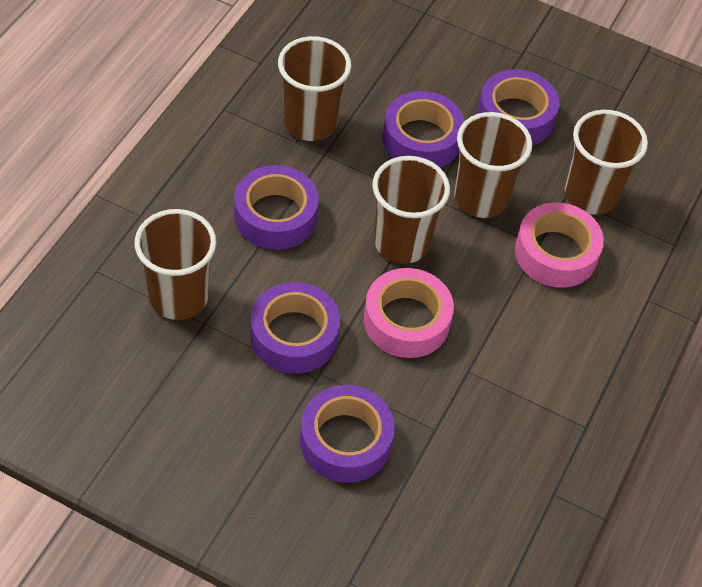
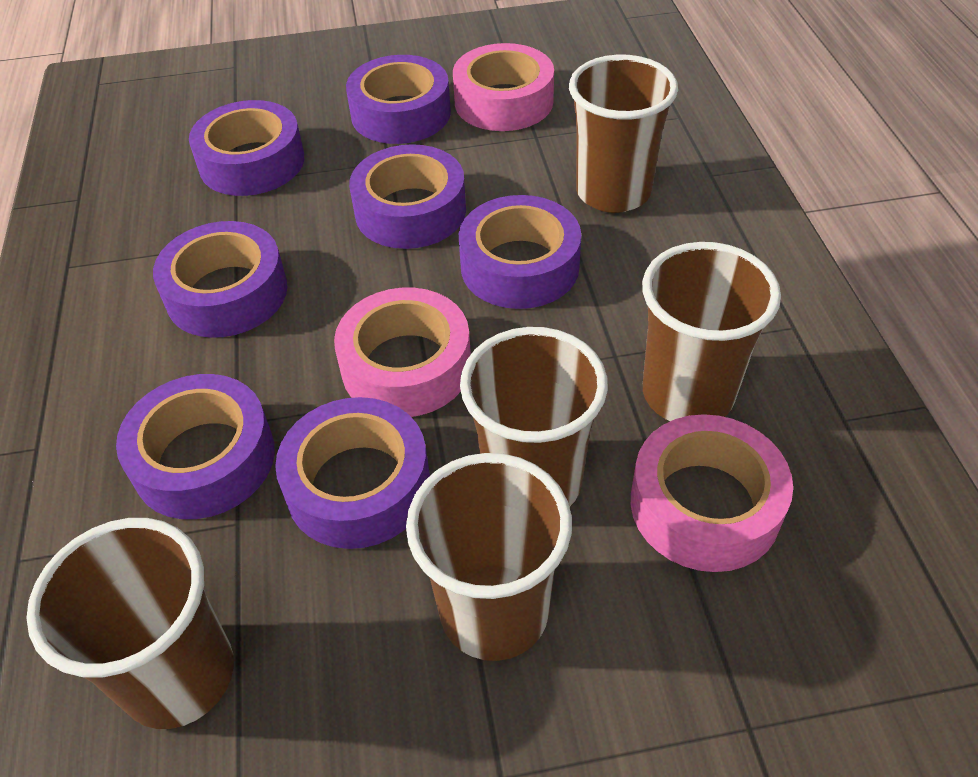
pink tape: 2 -> 3
purple tape: 5 -> 7

